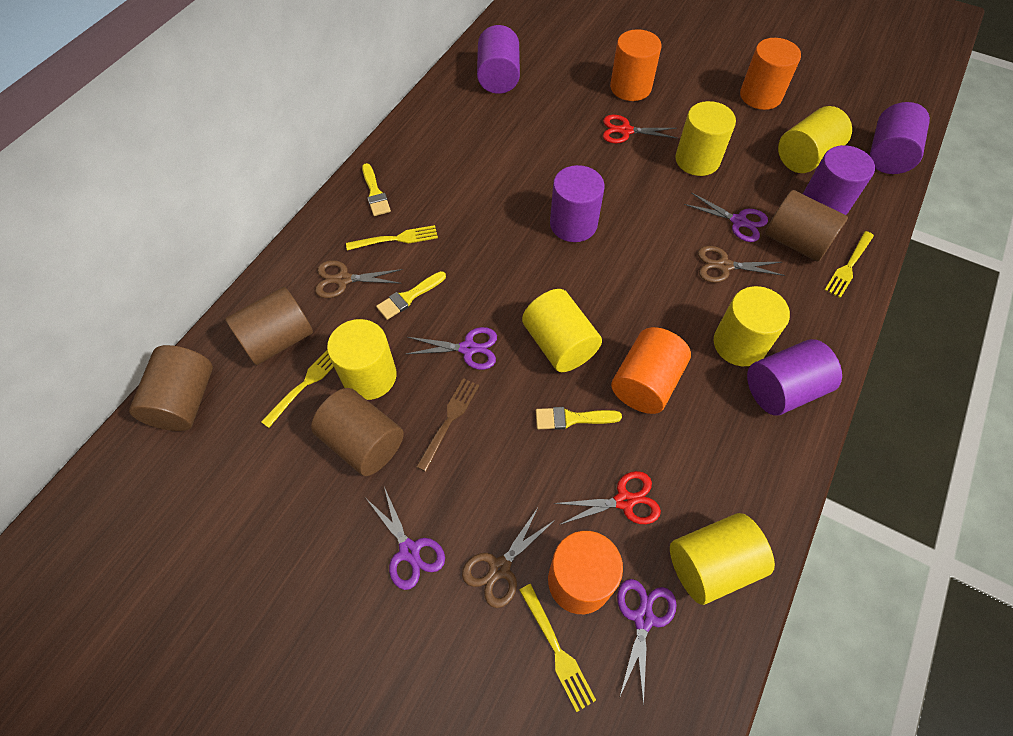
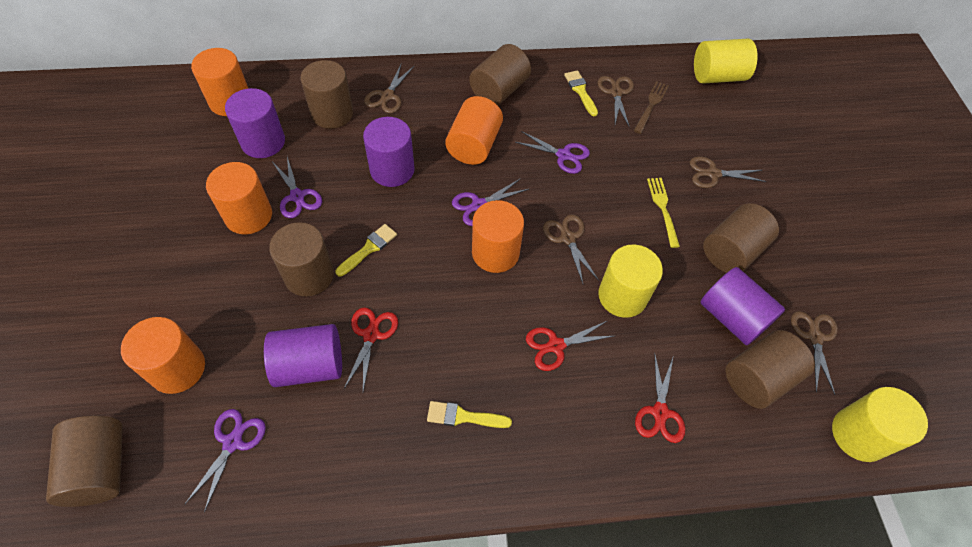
brown cylinder: 4 -> 6
brown scissors: 3 -> 5
orange cylinder: 4 -> 5
purple cylinder: 5 -> 4
red scissors: 2 -> 3
yellow cylinder: 6 -> 3
yellow fork: 4 -> 1

